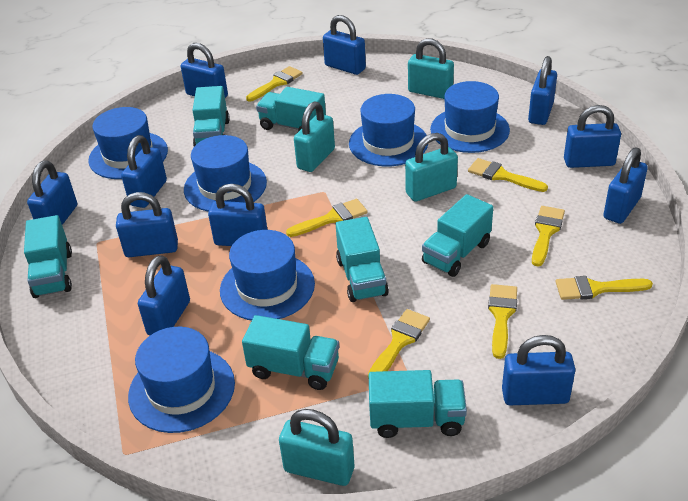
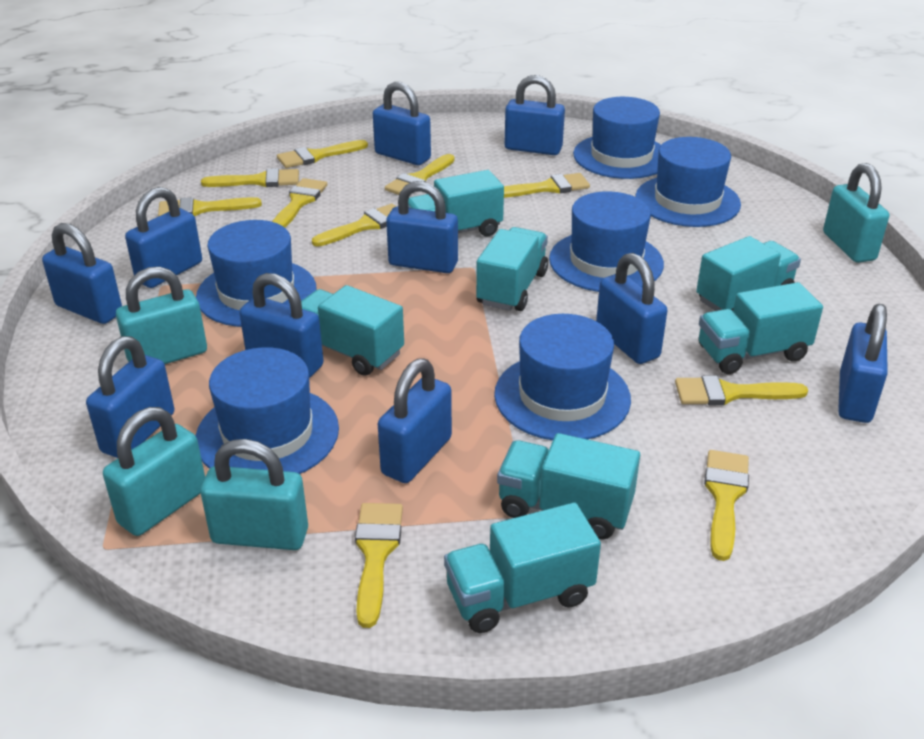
blue padlock: 11 -> 10
yellow brush: 7 -> 10

